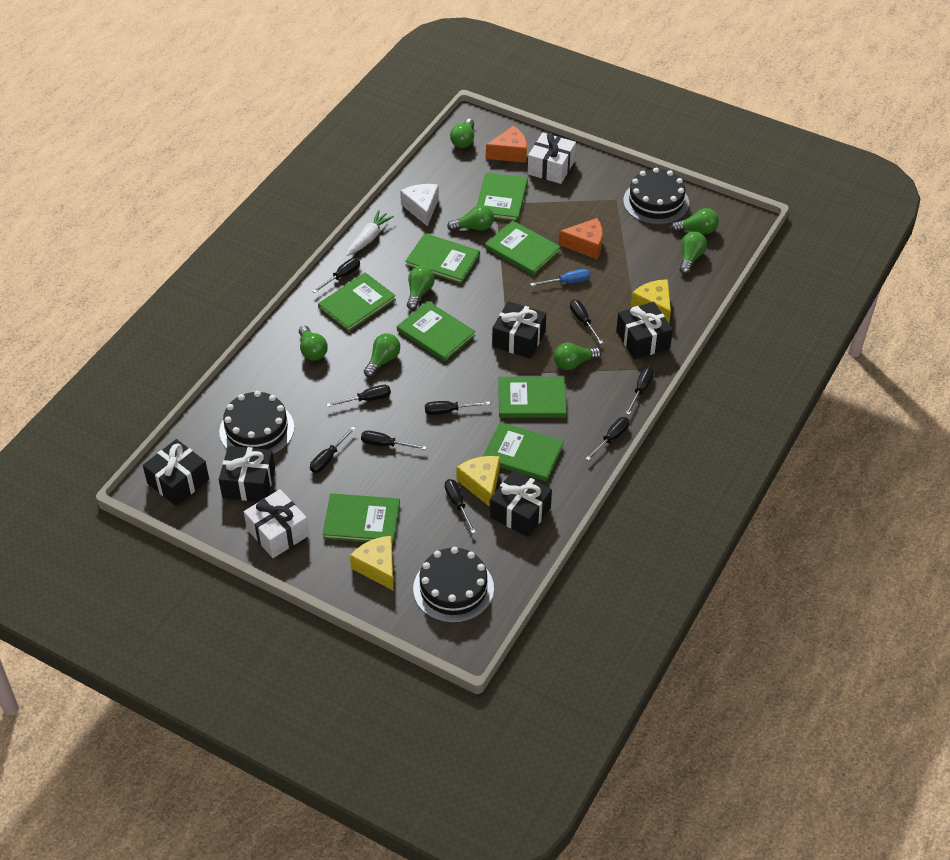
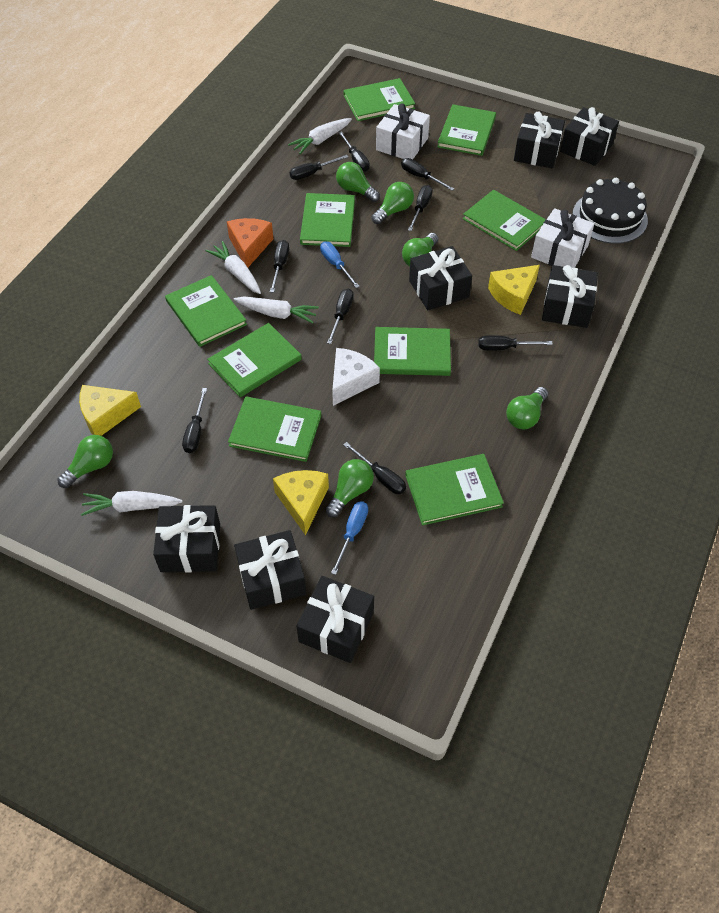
black cake: 3 -> 1
black gift: 5 -> 7
blue screwdriver: 1 -> 2
green book: 8 -> 9
green light bulb: 8 -> 6
orange cheese: 2 -> 1
white carrot: 1 -> 4

